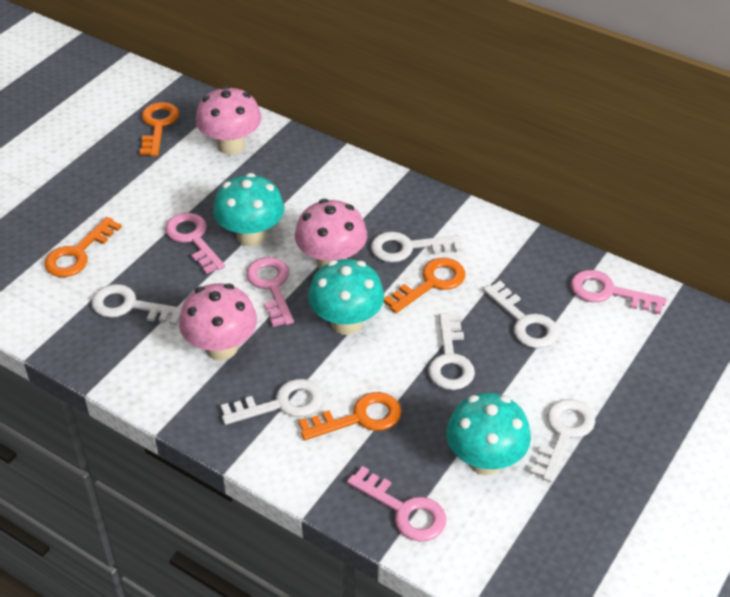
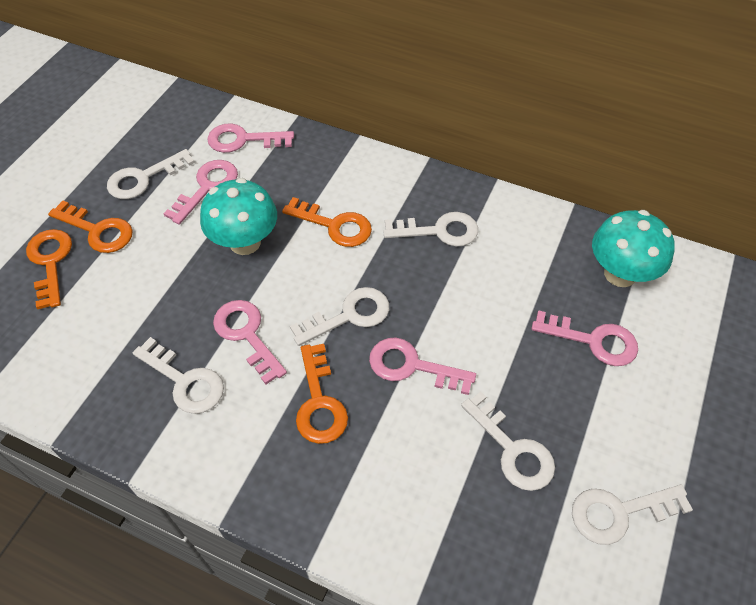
pink key: 4 -> 5
pink mushroom: 3 -> 0
turquoise mushroom: 3 -> 2

